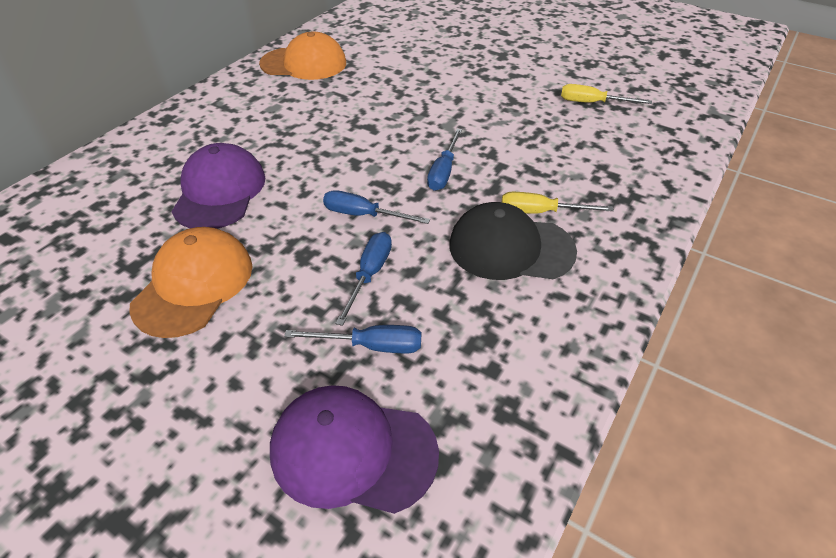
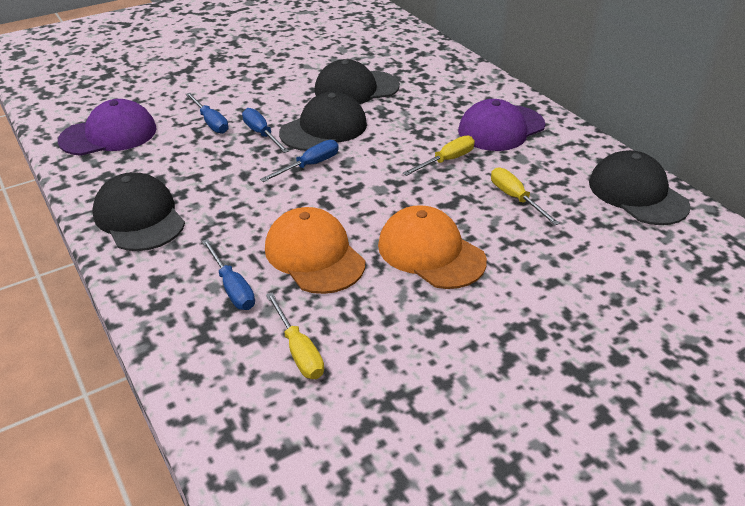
black cap: 1 -> 4
yellow screwdriver: 2 -> 3

